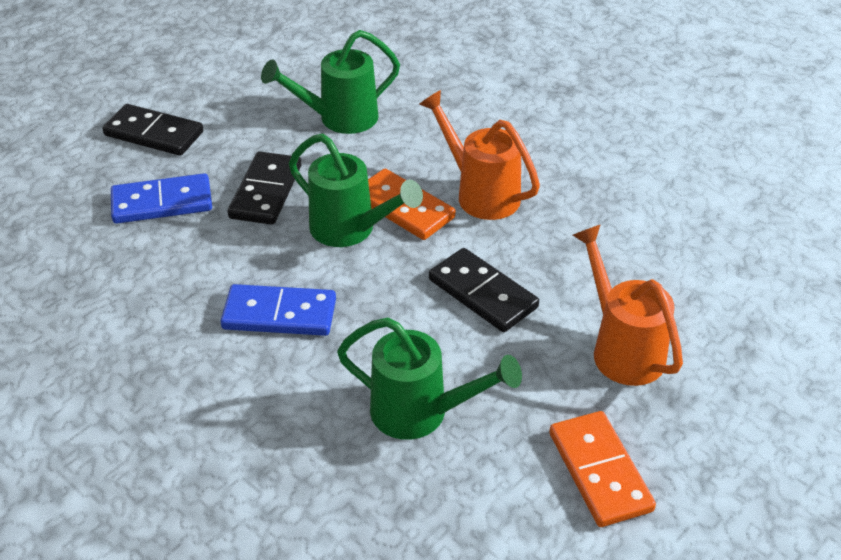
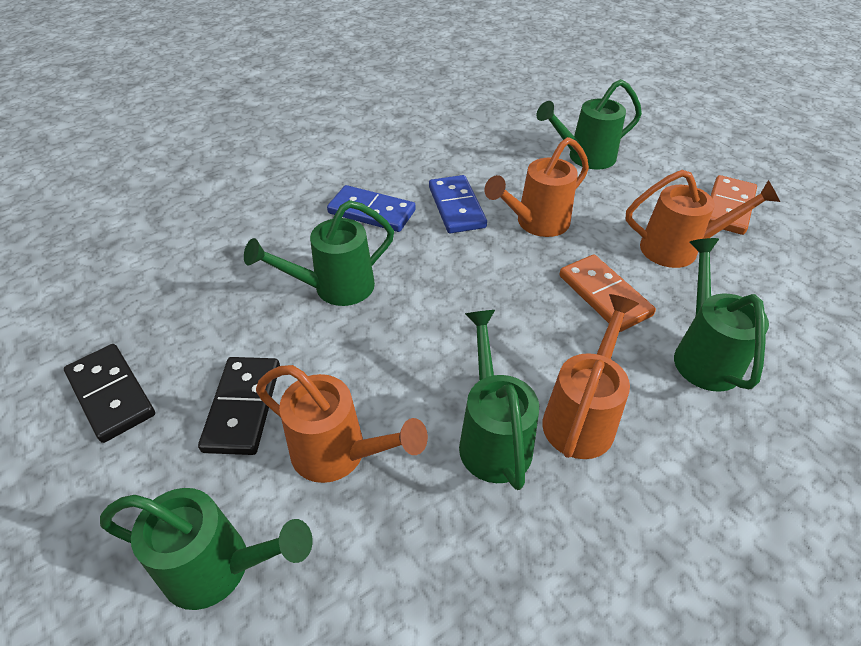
black domino: 3 -> 2
green watering can: 3 -> 5
orange watering can: 2 -> 4

